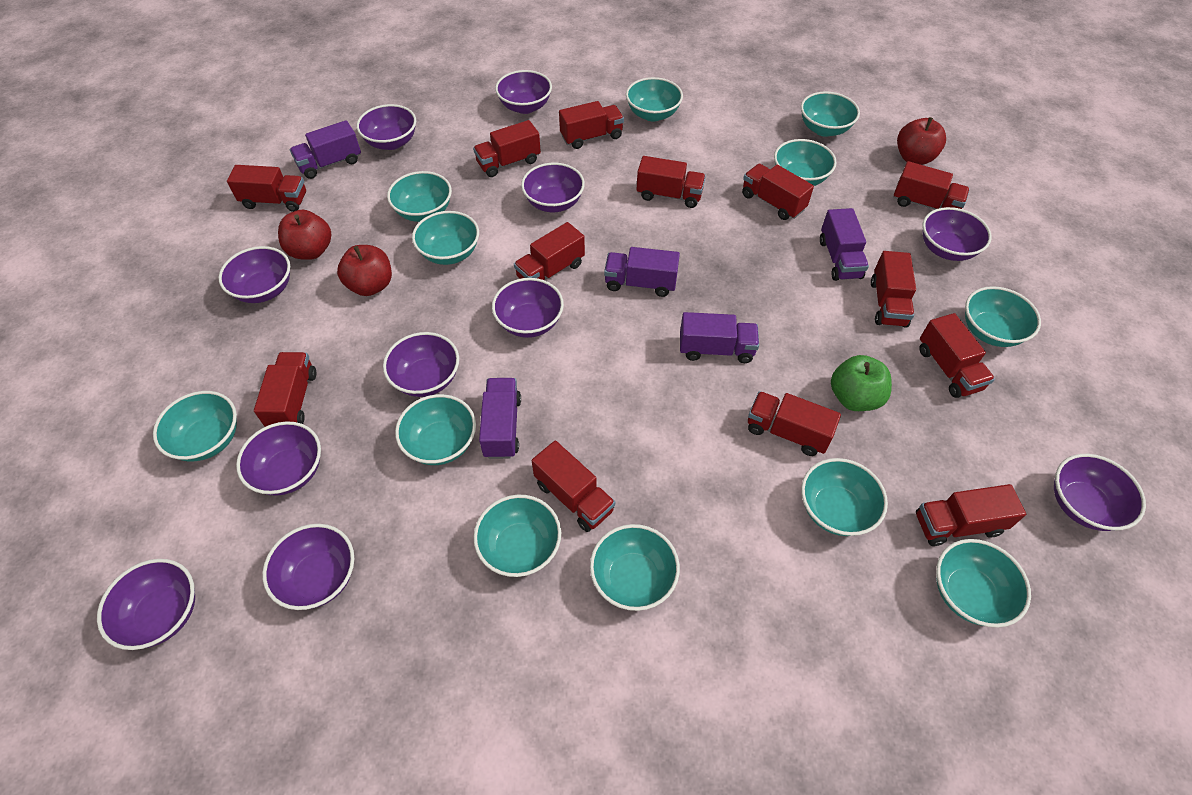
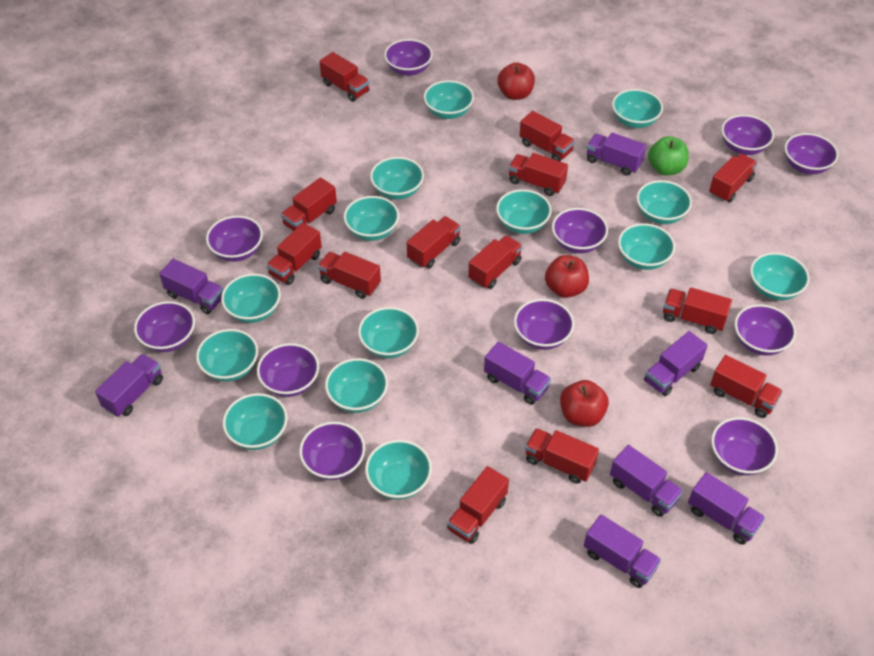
purple truck: 5 -> 8
turquoise bowl: 12 -> 14

